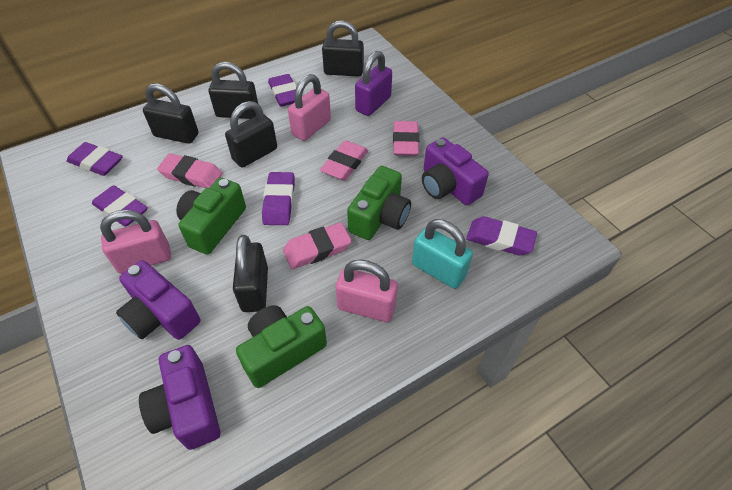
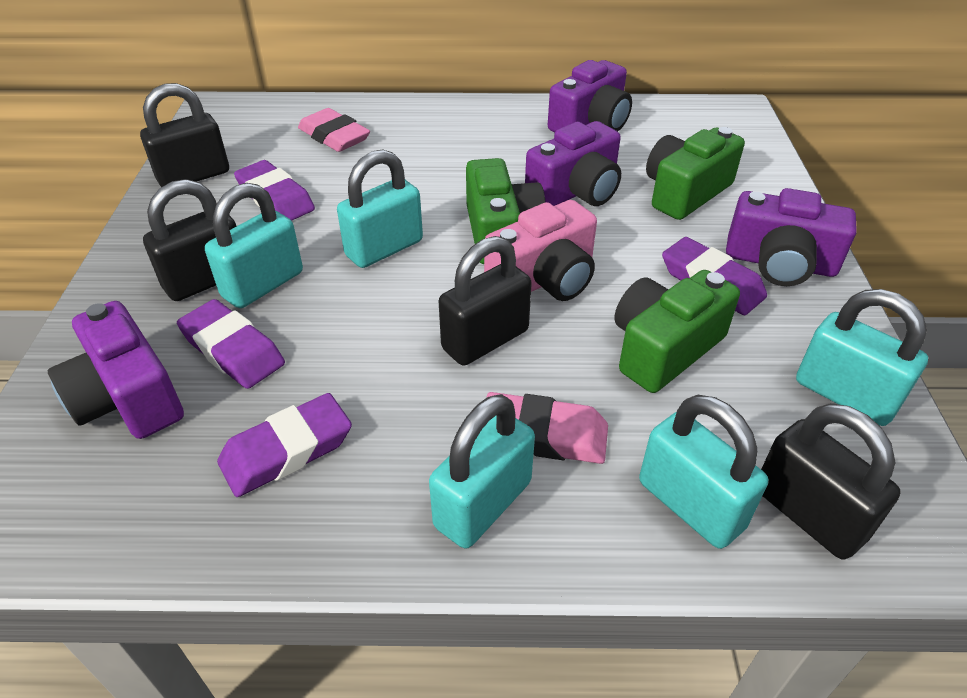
black padlock: 5 -> 4
pink camera: 0 -> 1
pink eraser: 4 -> 2
pink padlock: 3 -> 0
purple camera: 3 -> 4
purple eraser: 5 -> 4
purple padlock: 1 -> 0
turquoise padlock: 1 -> 5

